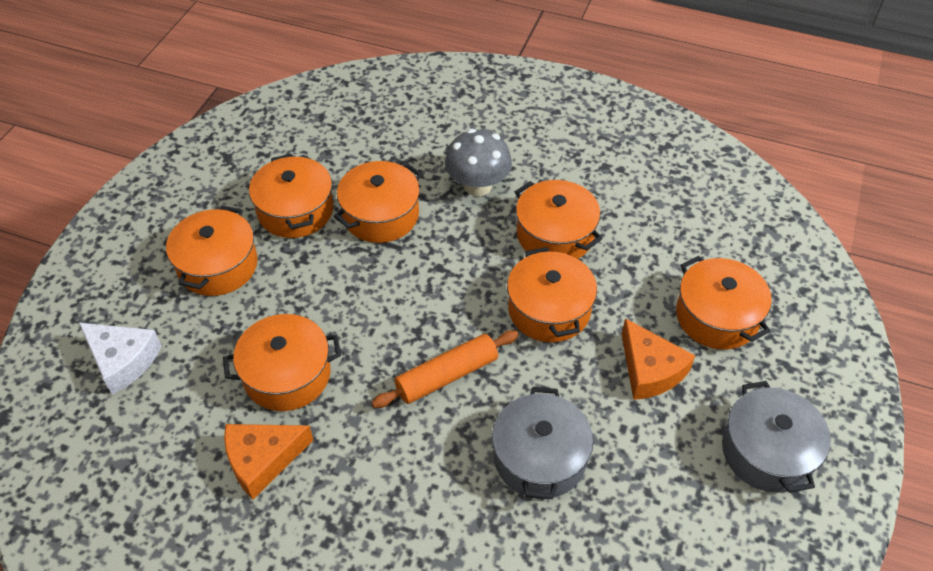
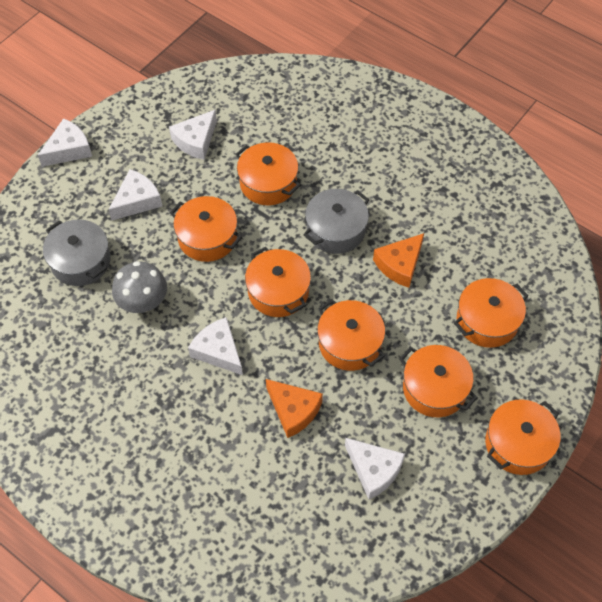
orange rolling pin: 1 -> 0
white cheese: 1 -> 5

